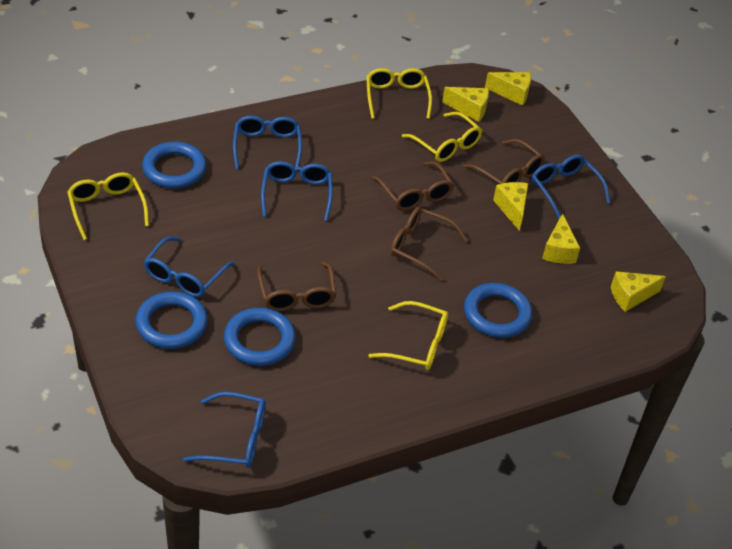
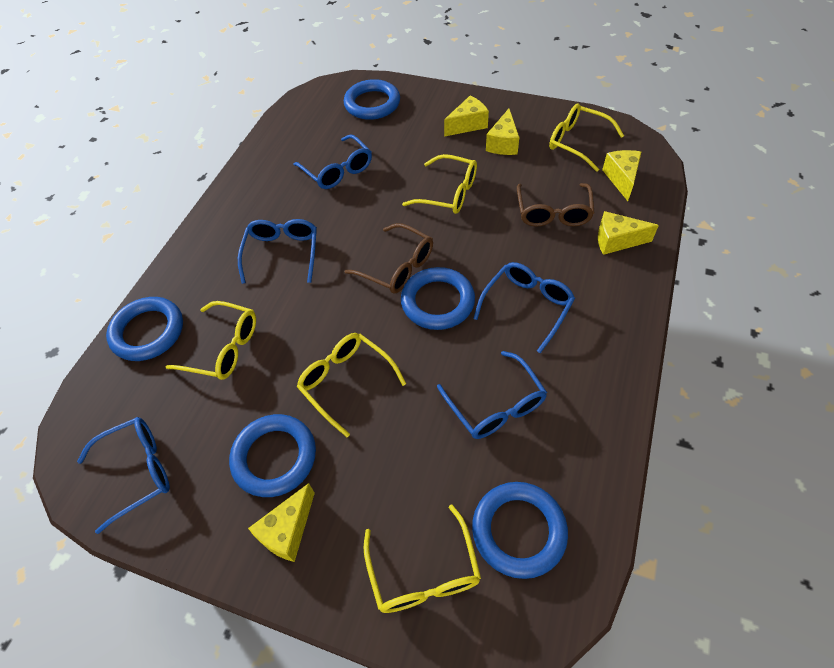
blue ring: 4 -> 5
brown glasses: 4 -> 2
yellow glasses: 4 -> 5

